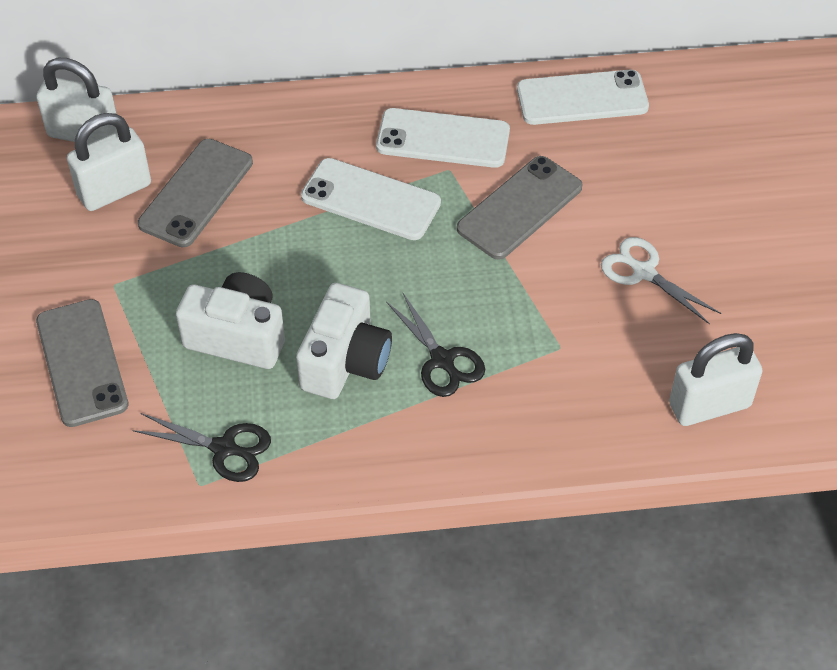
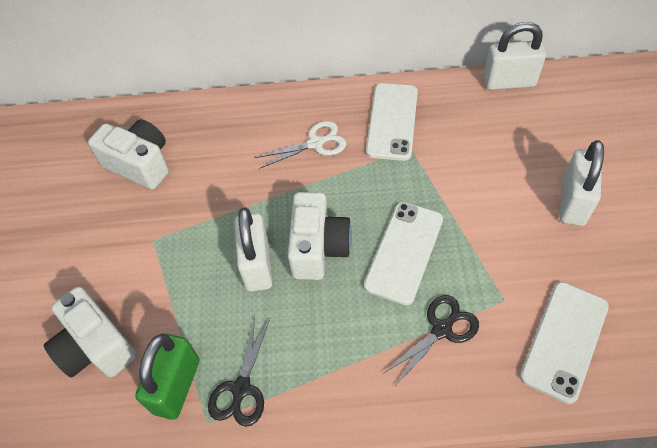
green padlock: 0 -> 1
grey phone: 3 -> 0
white camera: 2 -> 3

